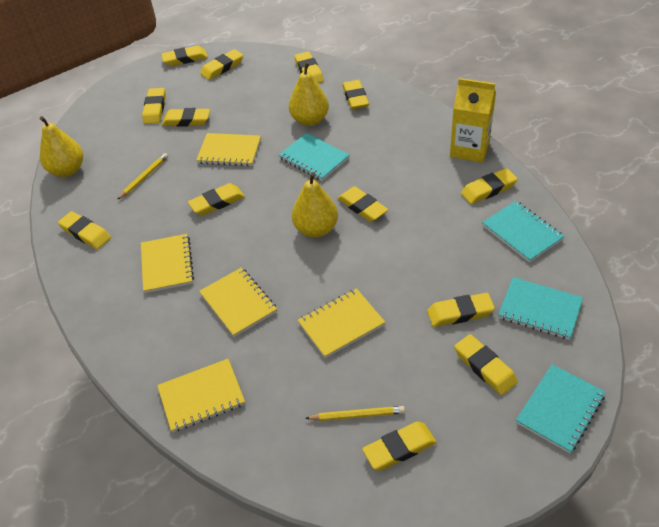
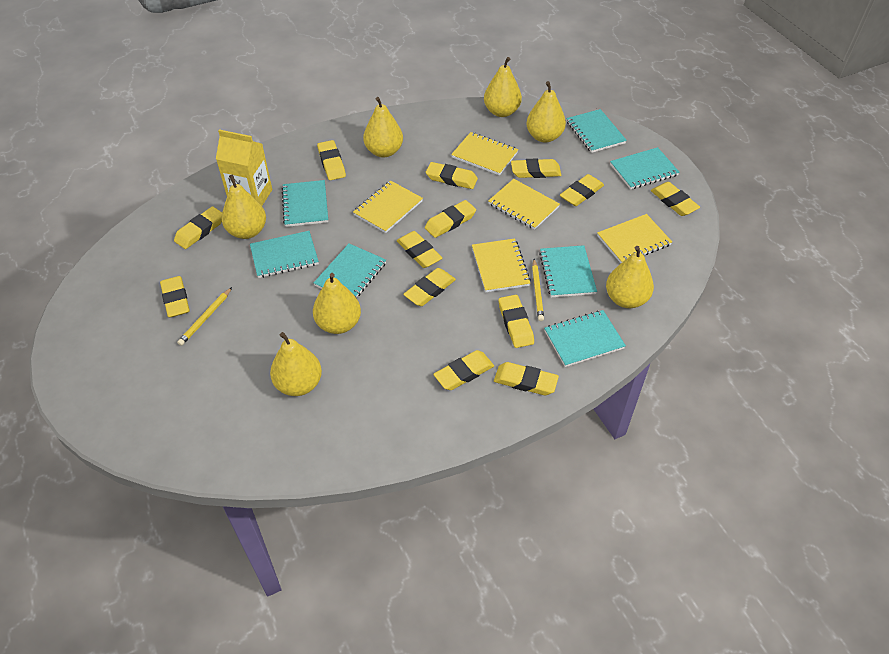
turquoise notebook: 4 -> 7
yellow pear: 3 -> 7

